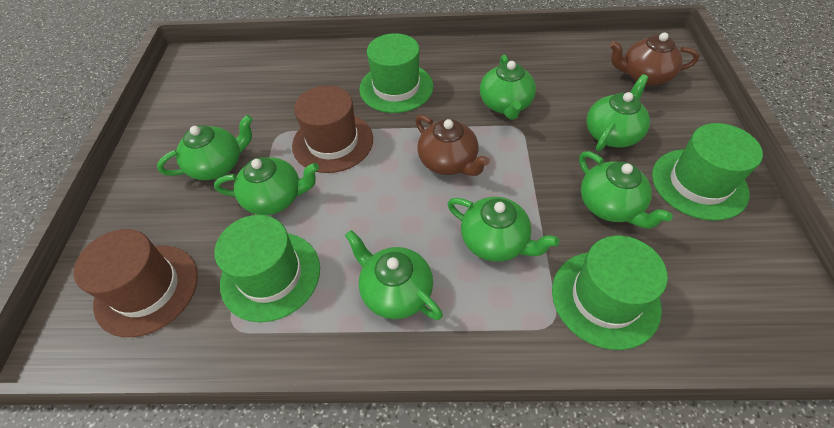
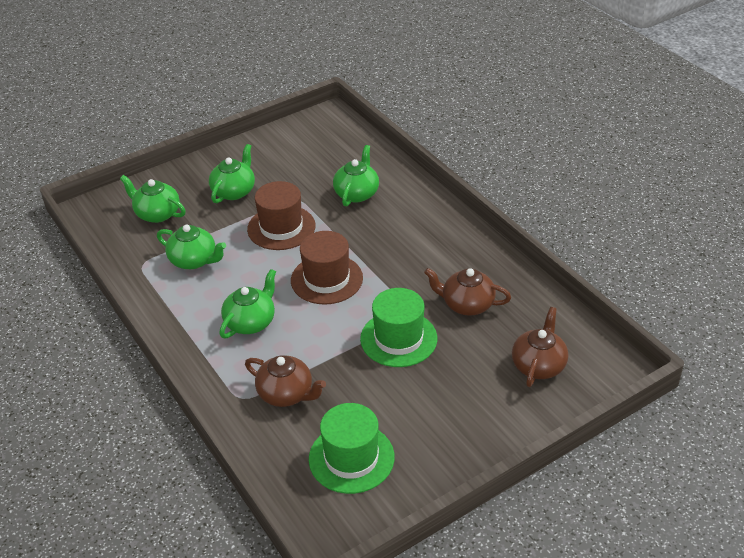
brown teapot: 2 -> 3
green hat: 4 -> 2
green teapot: 7 -> 5

